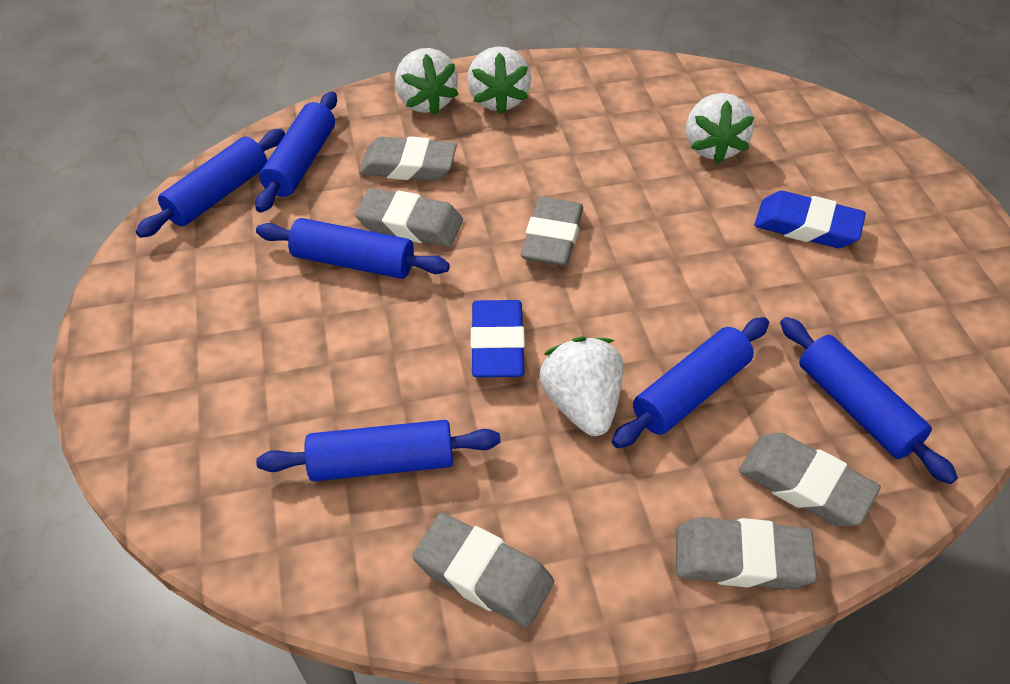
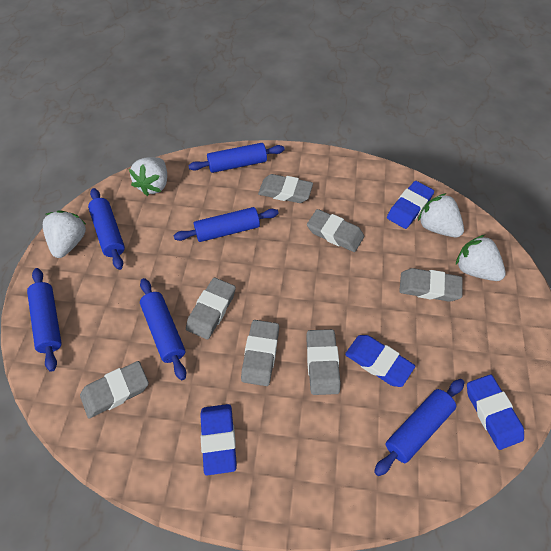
blue eraser: 2 -> 4
grey eraser: 6 -> 7

